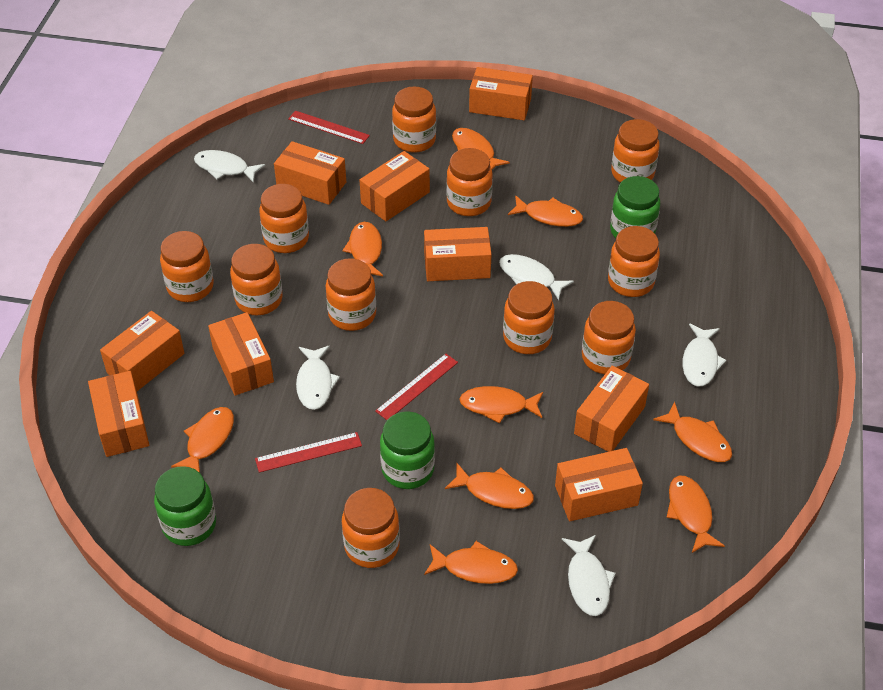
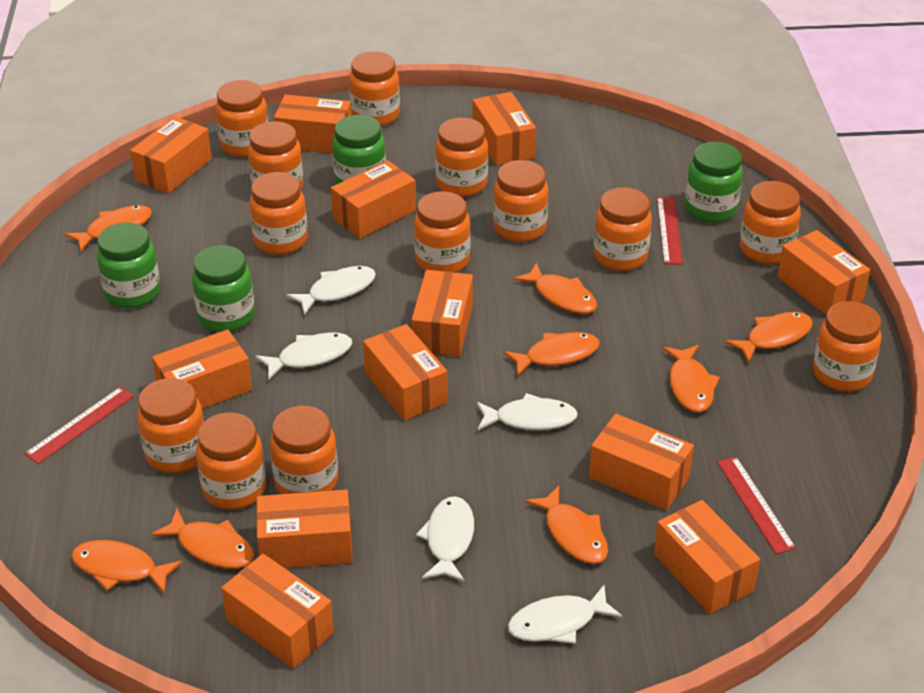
green jar: 3 -> 4
orange box: 9 -> 12
orange fish: 9 -> 8
orange jar: 11 -> 13

